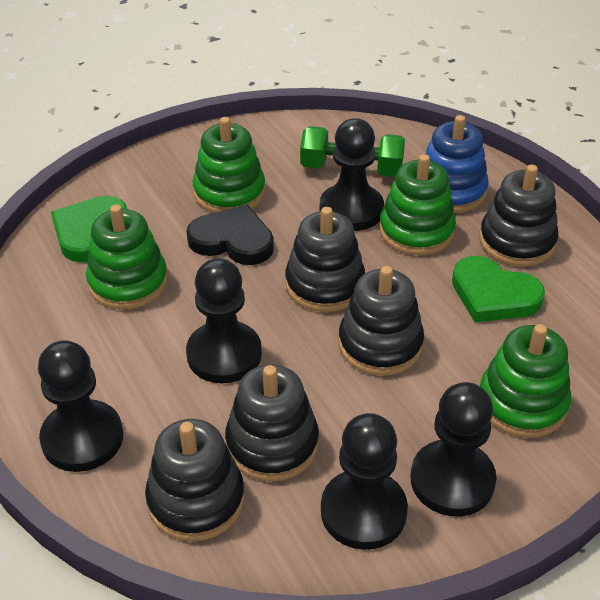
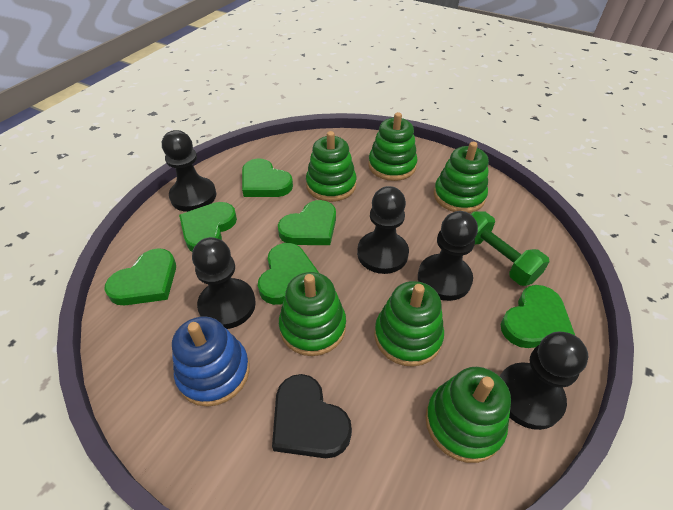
black stacking toy: 5 -> 0
green heart: 2 -> 6
green stacking toy: 4 -> 6

